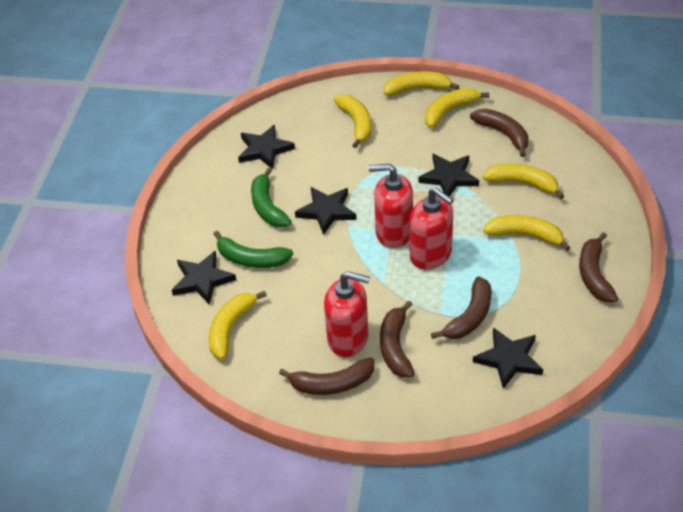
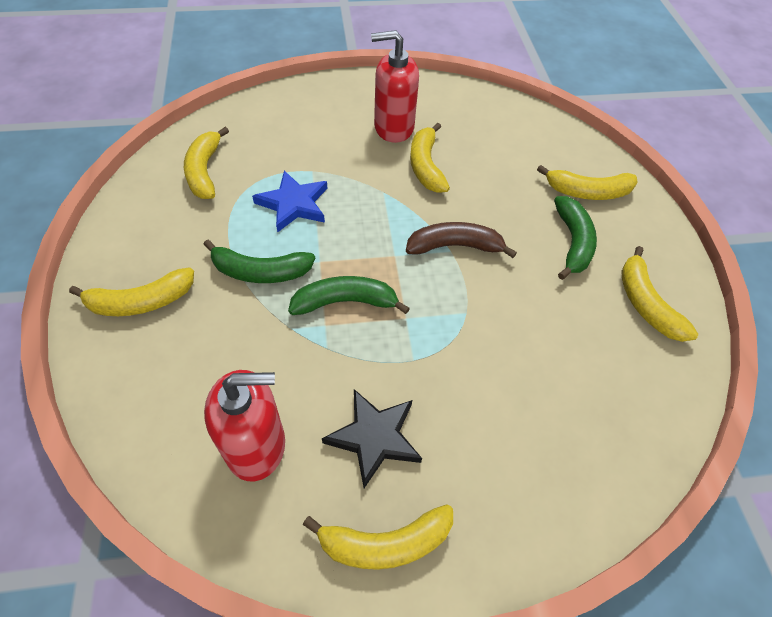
black star: 5 -> 1
blue star: 0 -> 1
brown banana: 5 -> 1
green banana: 2 -> 3
red soap dispenser: 3 -> 2

